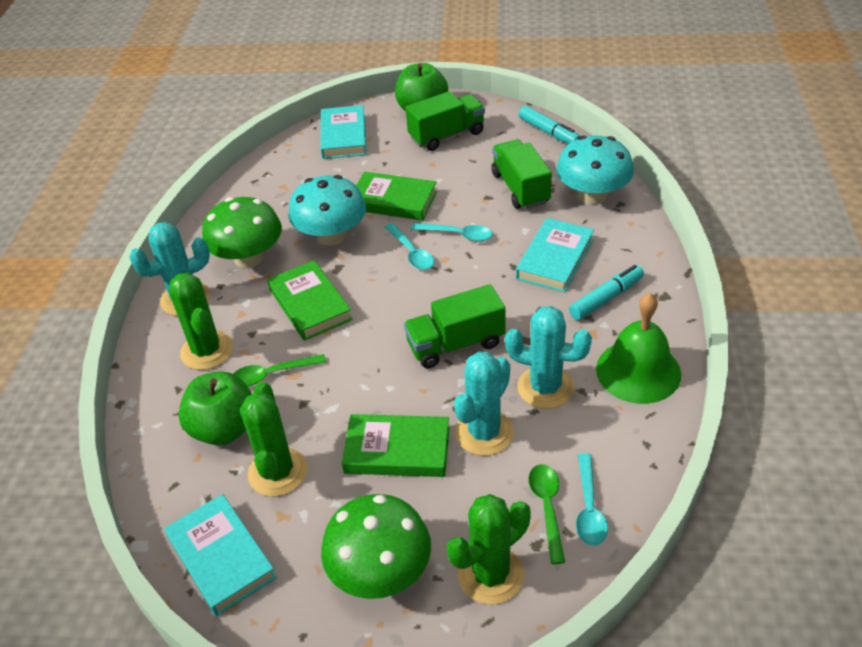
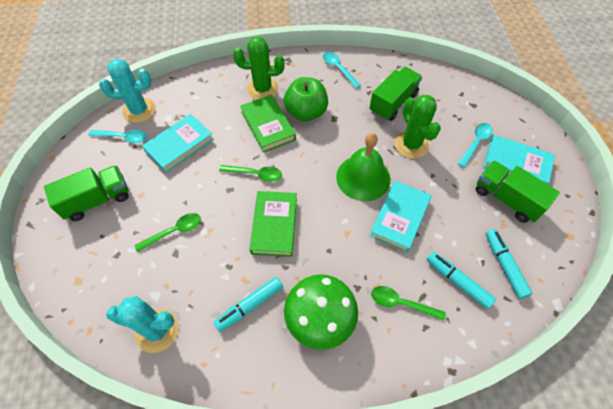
green apple: 2 -> 1
green book: 3 -> 2
green cactus: 3 -> 2
green mushroom: 2 -> 1
green spoon: 2 -> 3
turquoise cactus: 3 -> 2
turquoise marker: 2 -> 3
turquoise mushroom: 2 -> 0

